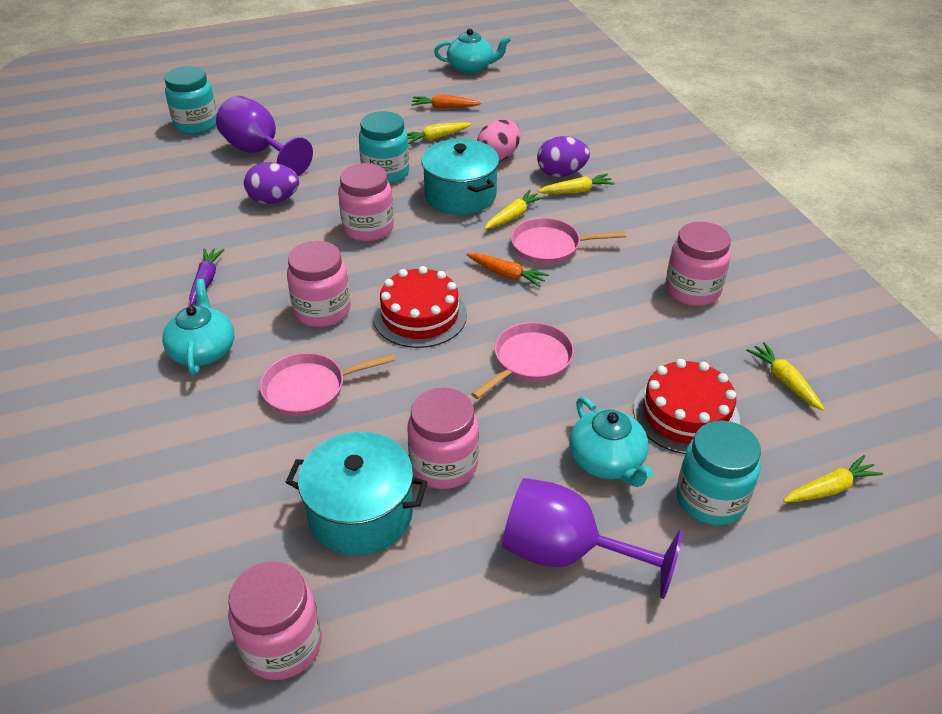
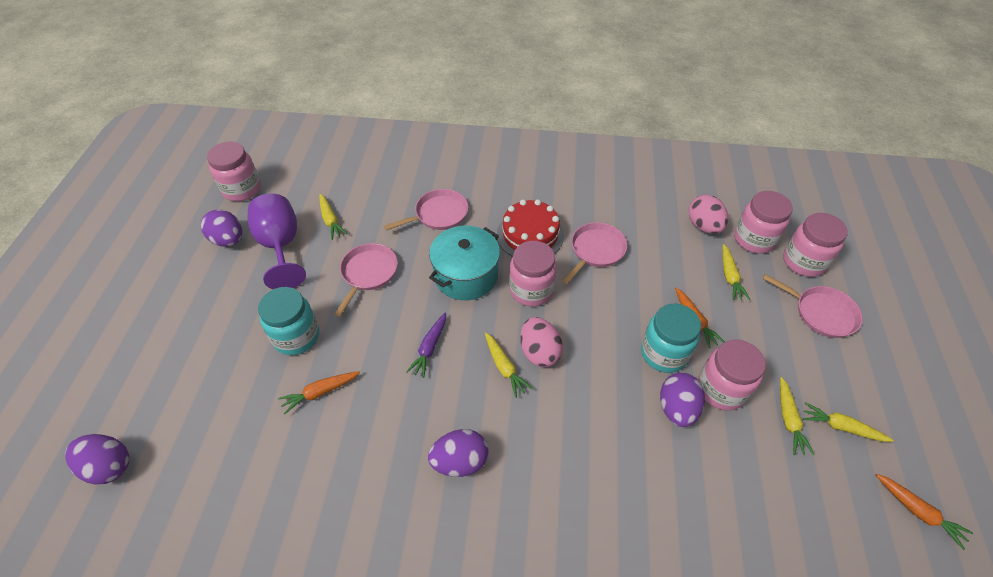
orange carrot: 2 -> 3
pink egg: 1 -> 2
pink pan: 3 -> 4
purple egg: 2 -> 4
purple goblet: 2 -> 1
red cake: 2 -> 1
turquoise jar: 3 -> 2
turquoise pot: 2 -> 1
turquoise teapot: 3 -> 0

